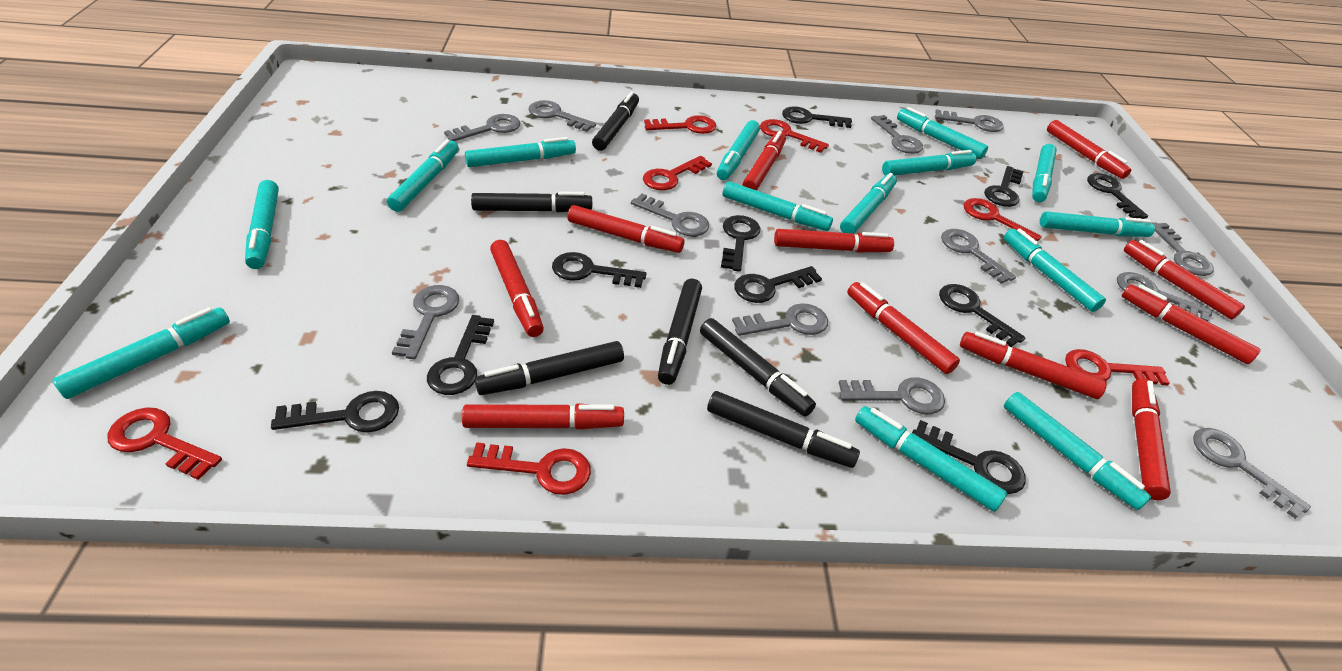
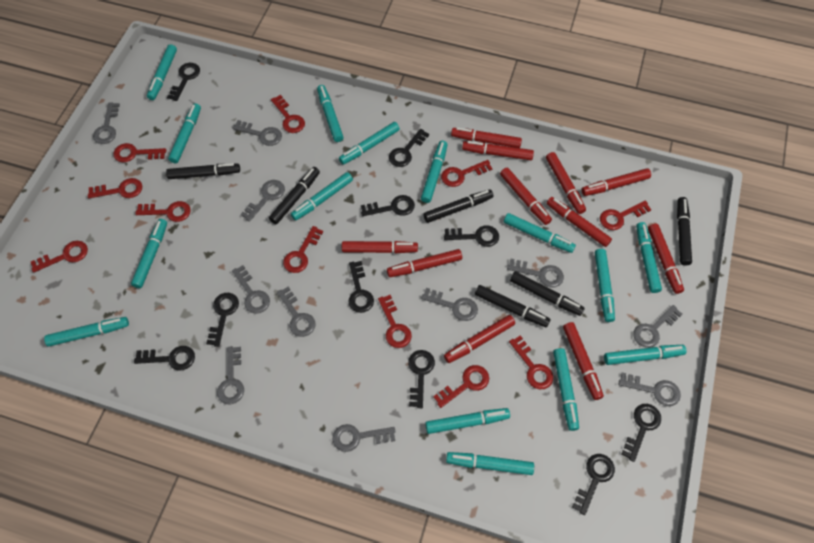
grey key: 12 -> 11
red key: 7 -> 11
turquoise marker: 14 -> 15

